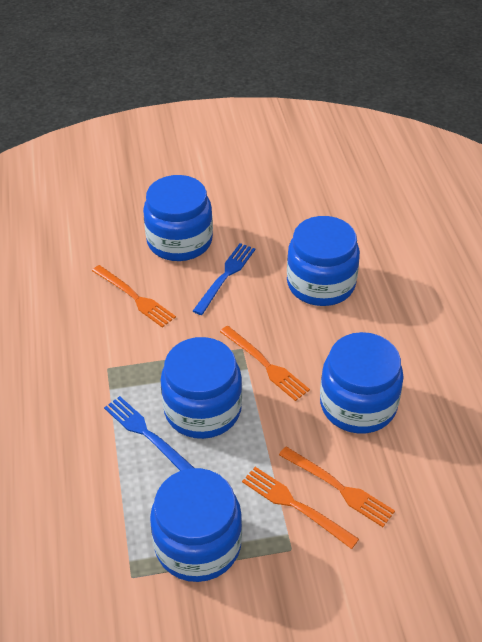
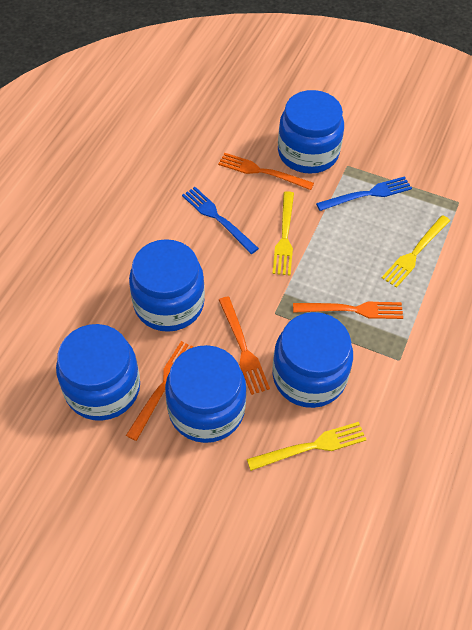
yellow fork: 0 -> 3

